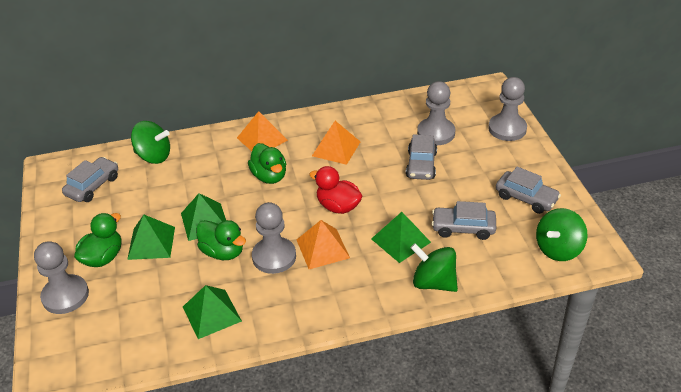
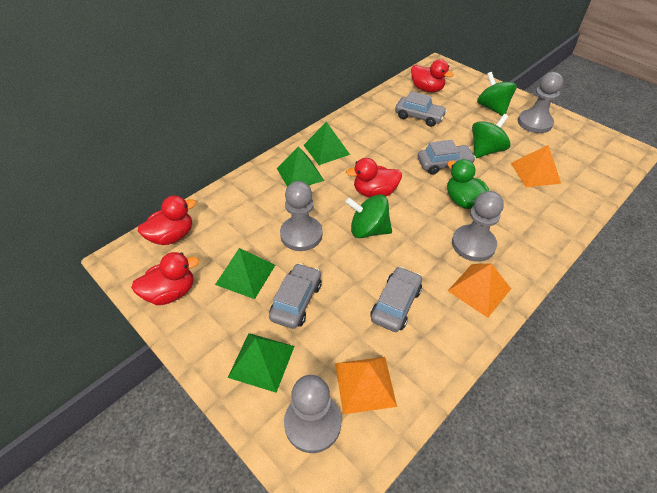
green duck: 3 -> 1
red duck: 1 -> 4

